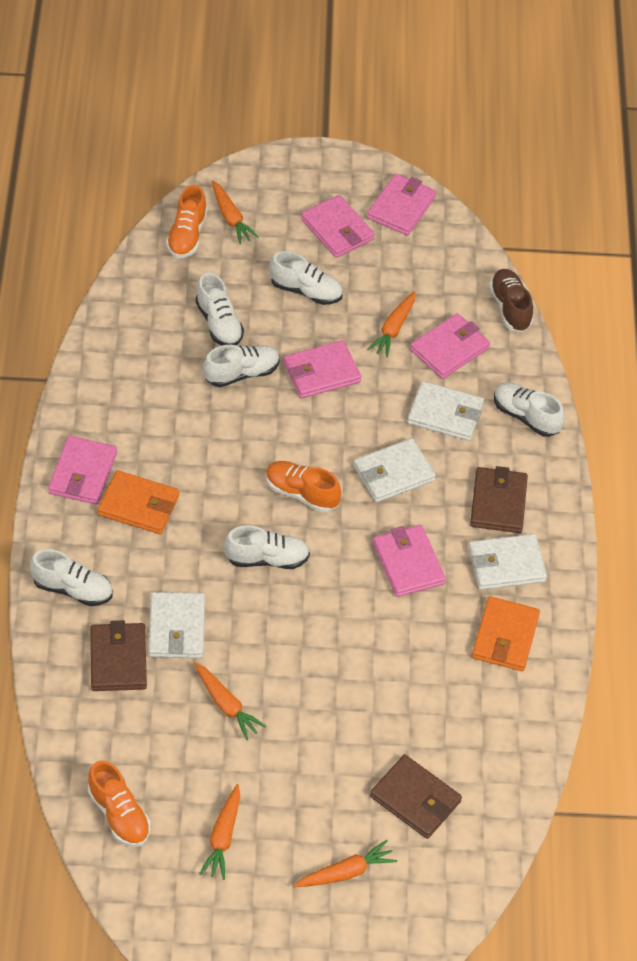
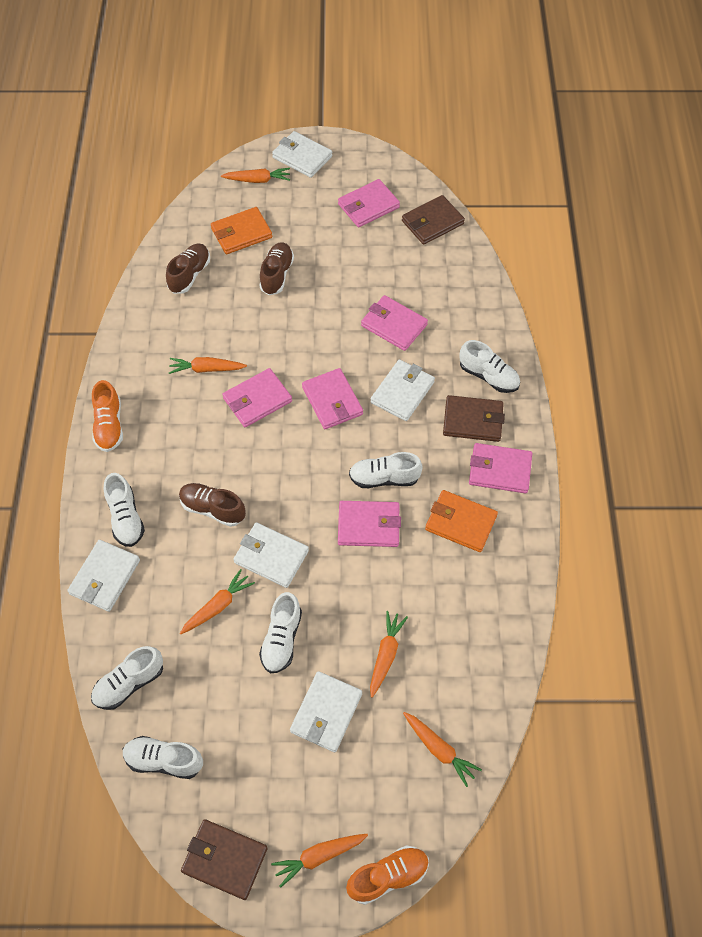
brown shoe: 1 -> 3
orange carrot: 5 -> 6
orange shoe: 3 -> 2
white wallet: 4 -> 5

